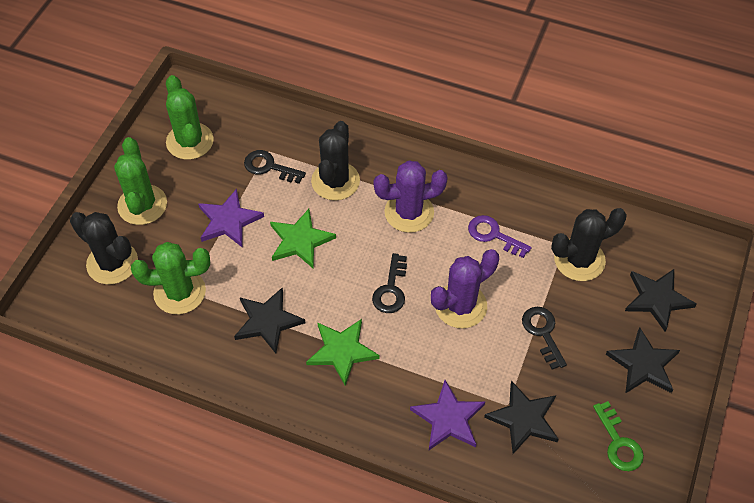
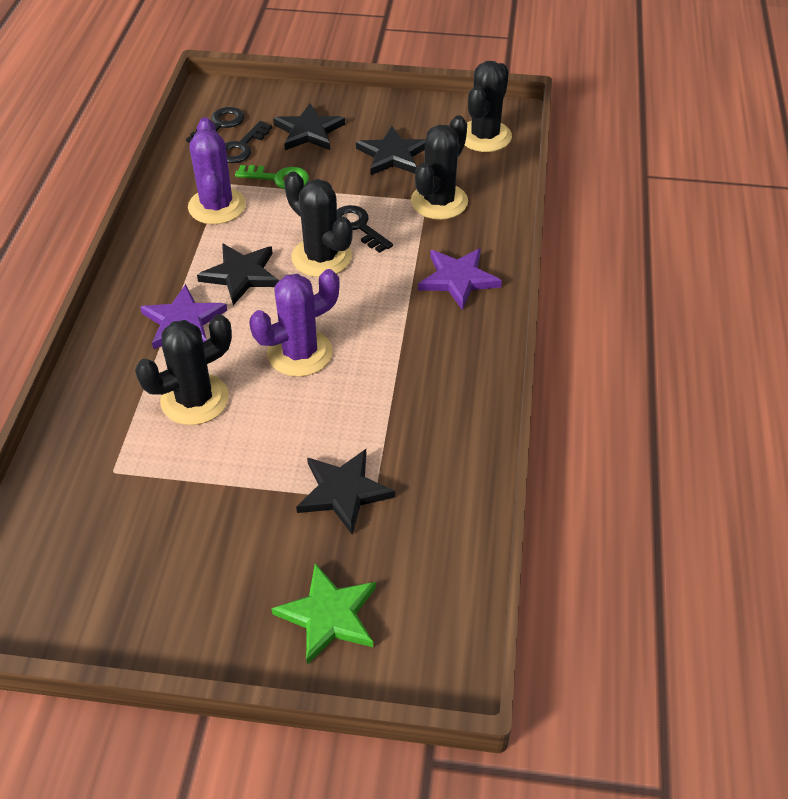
black cactus: 3 -> 4
green cactus: 3 -> 0
green star: 2 -> 1
purple key: 1 -> 0

